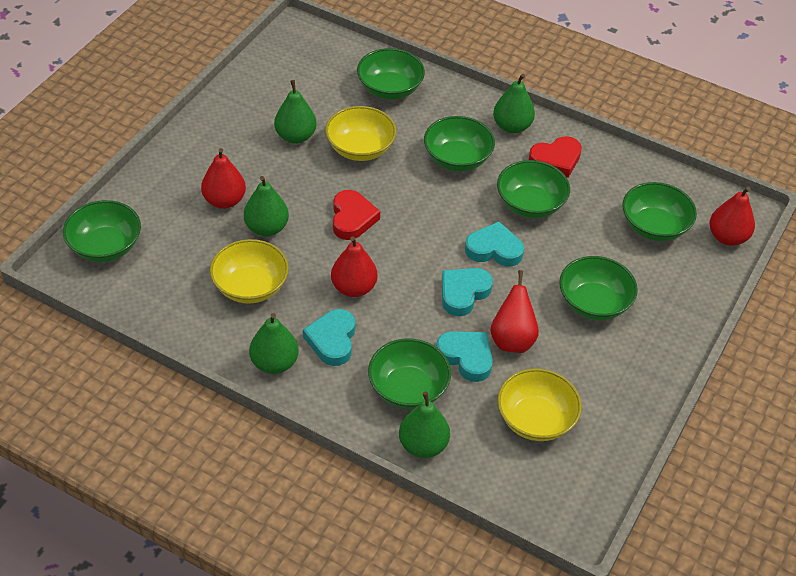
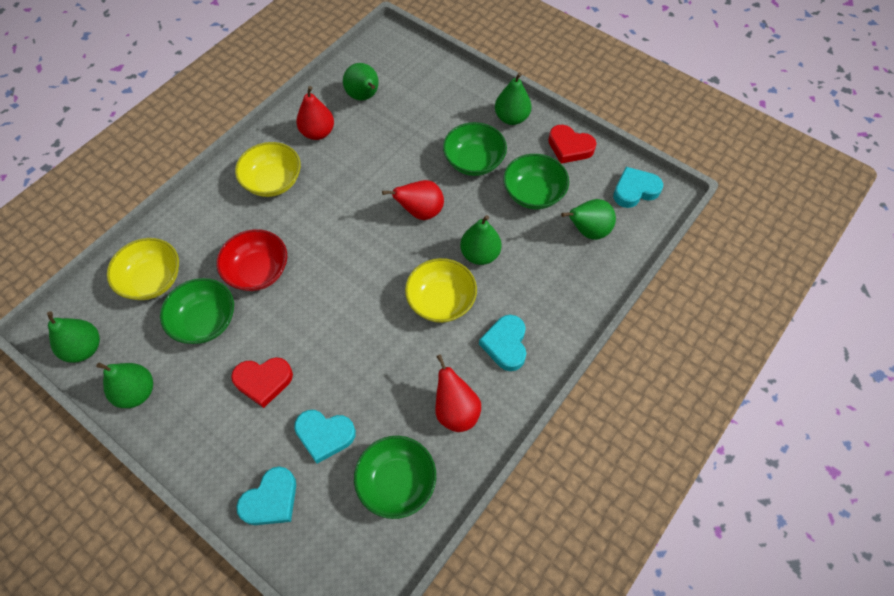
green bowl: 7 -> 4
green pear: 5 -> 6
red bowl: 0 -> 1
red pear: 4 -> 3

